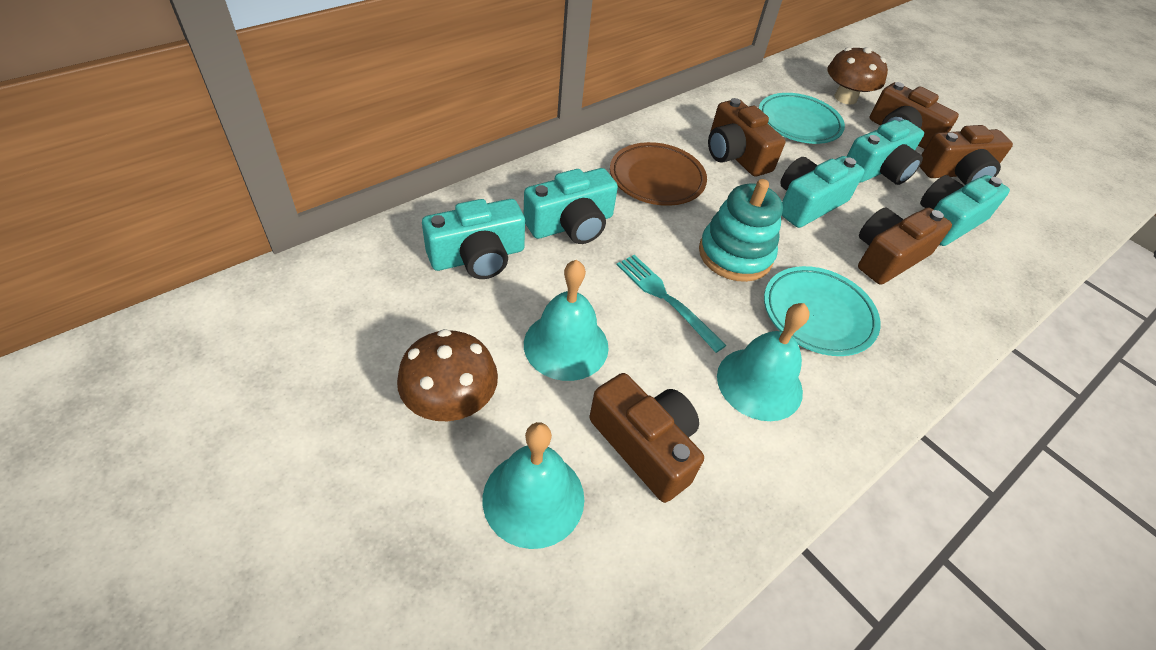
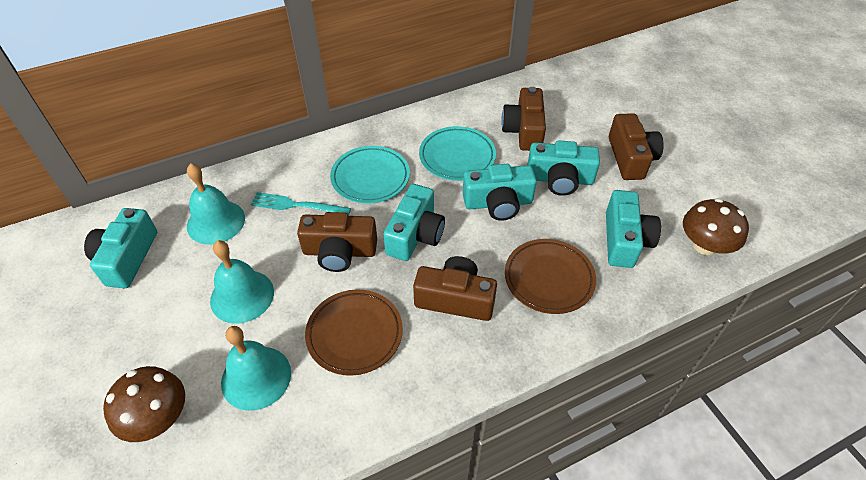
brown camera: 5 -> 4
brown plate: 1 -> 2
turquoise stacking toy: 1 -> 0

